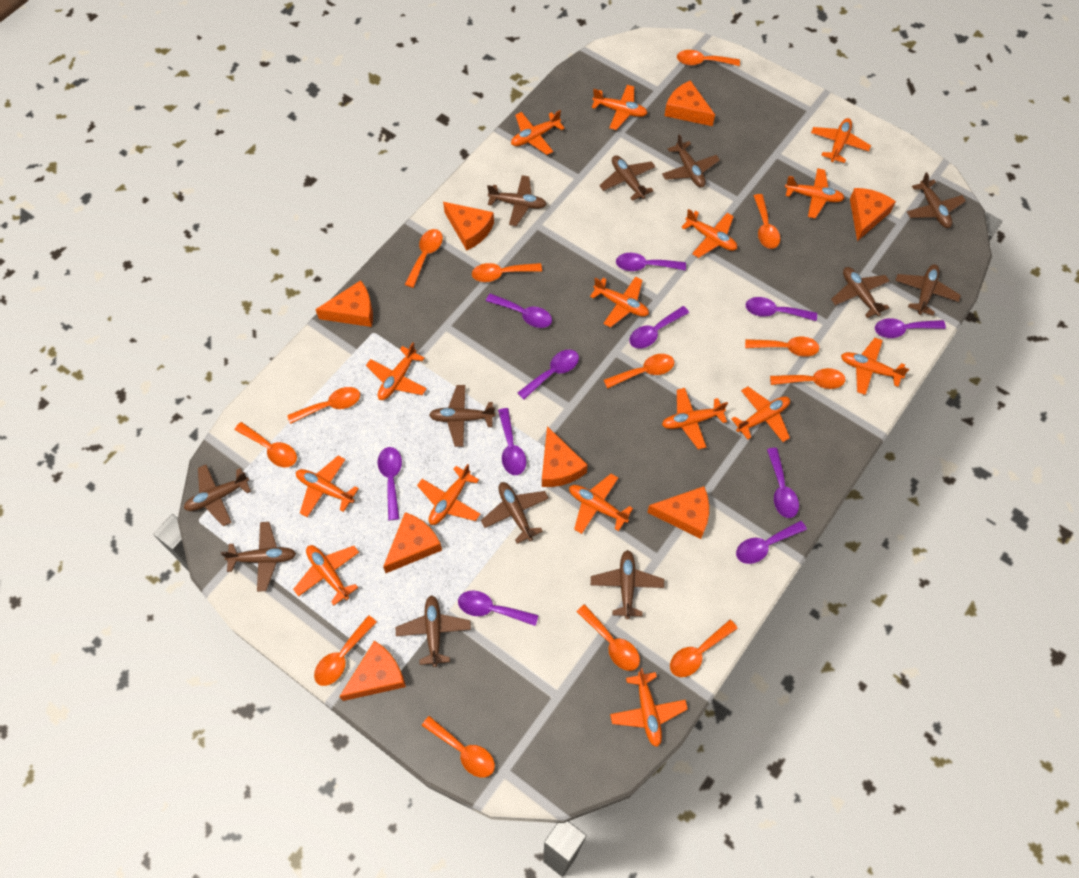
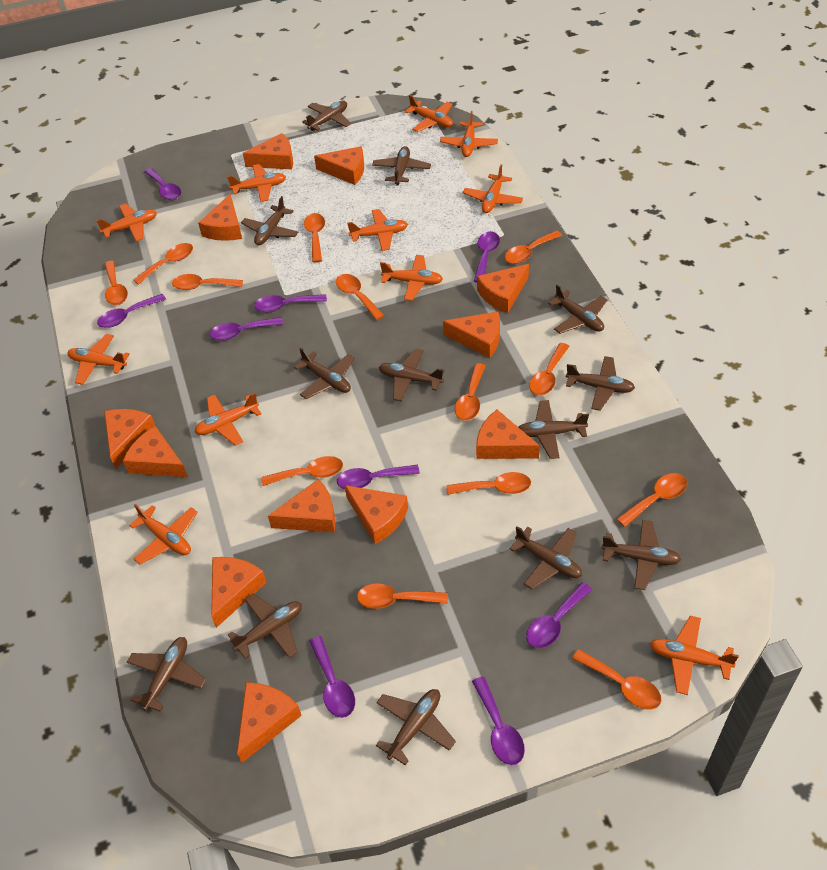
brown plane: 12 -> 13
orange cheese: 8 -> 12
orange plane: 15 -> 11
purple spoon: 11 -> 9

